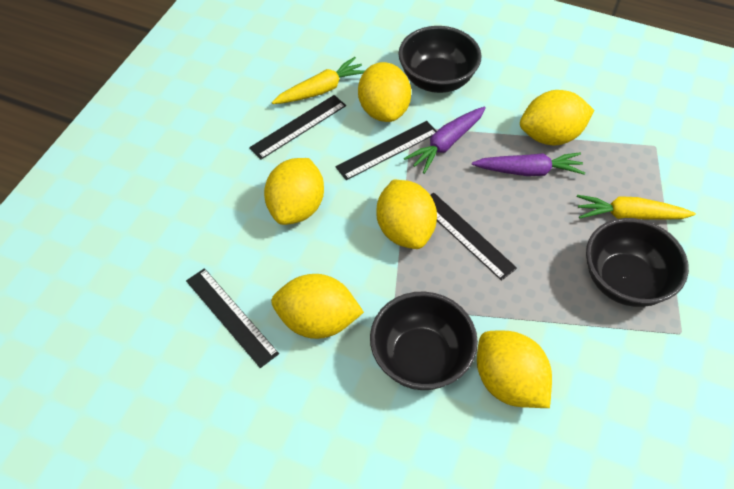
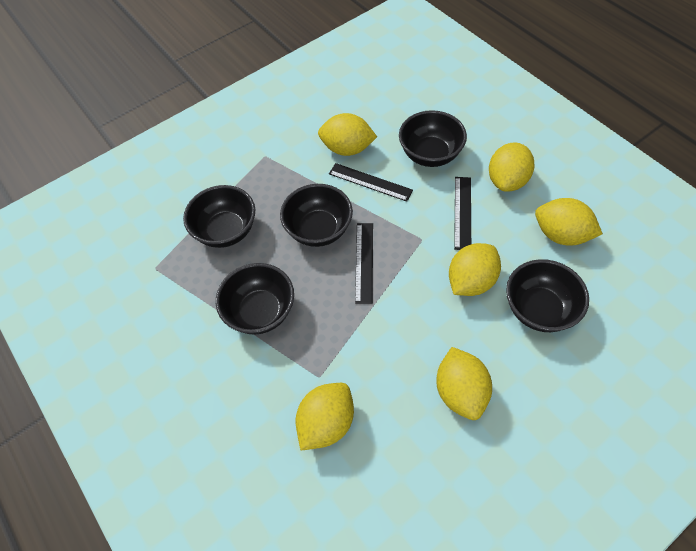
black bowl: 3 -> 5
black ruler: 4 -> 3
purple carrot: 2 -> 0
yellow carrot: 2 -> 0

